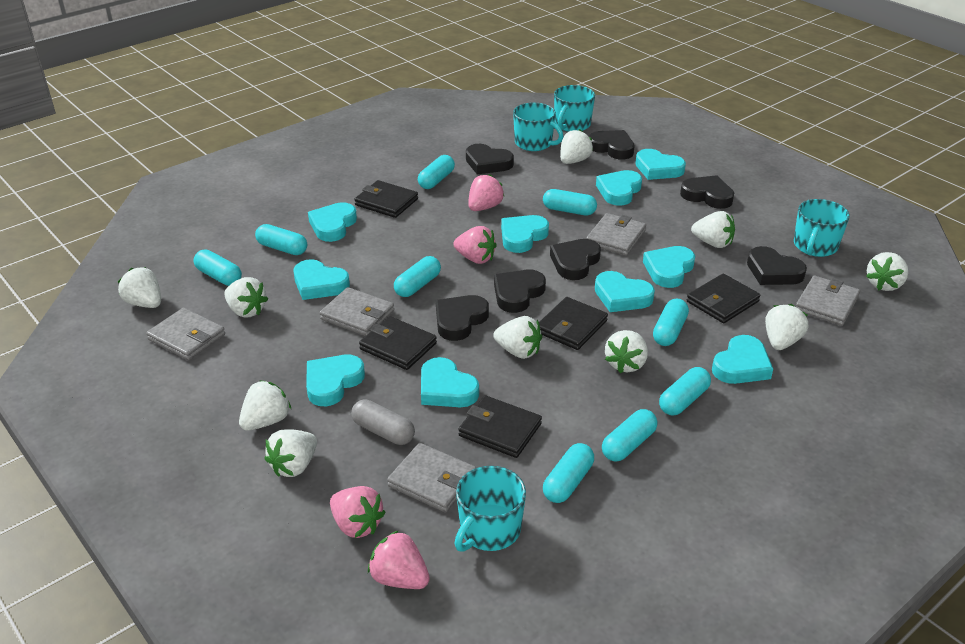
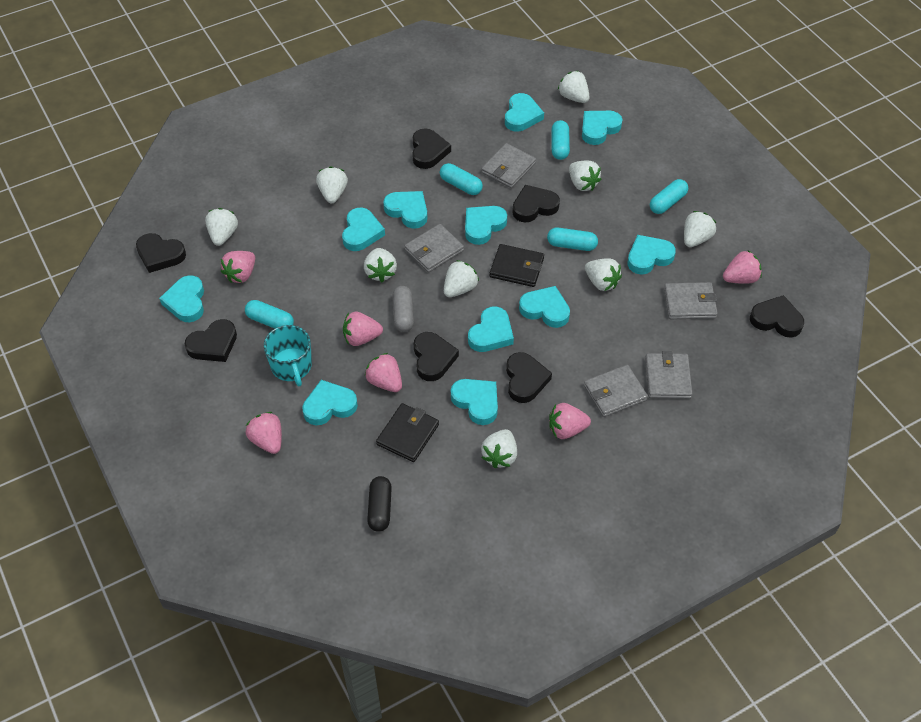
black capsule: 0 -> 1
black wallet: 5 -> 2
pink strawberry: 4 -> 6
turquoise capsule: 9 -> 5
turquoise heart: 10 -> 11
turquoise mug: 4 -> 1
white strawberry: 10 -> 9

